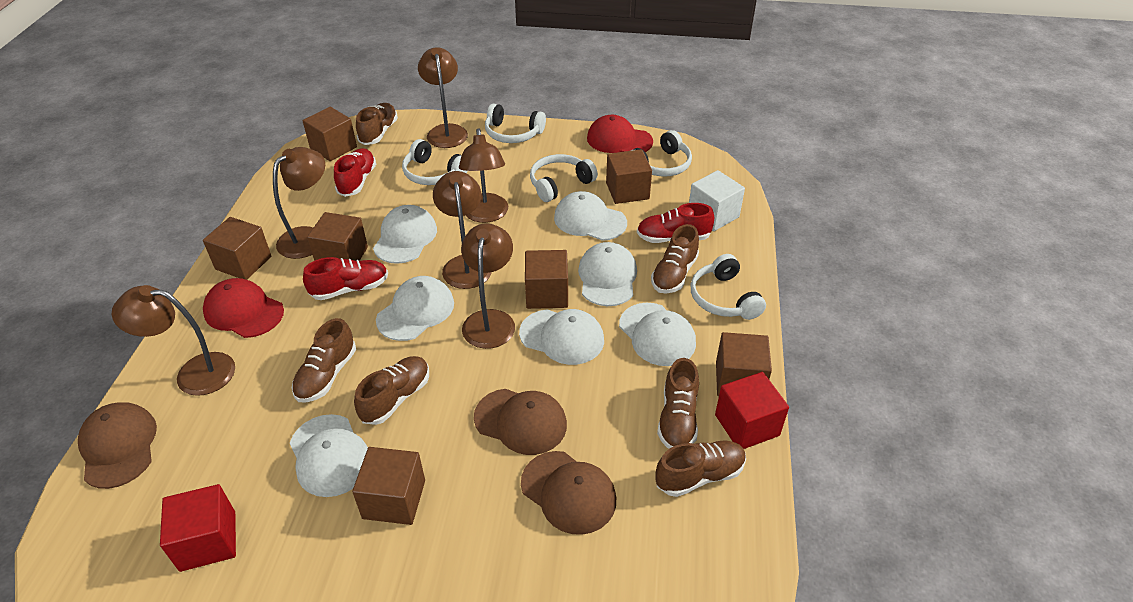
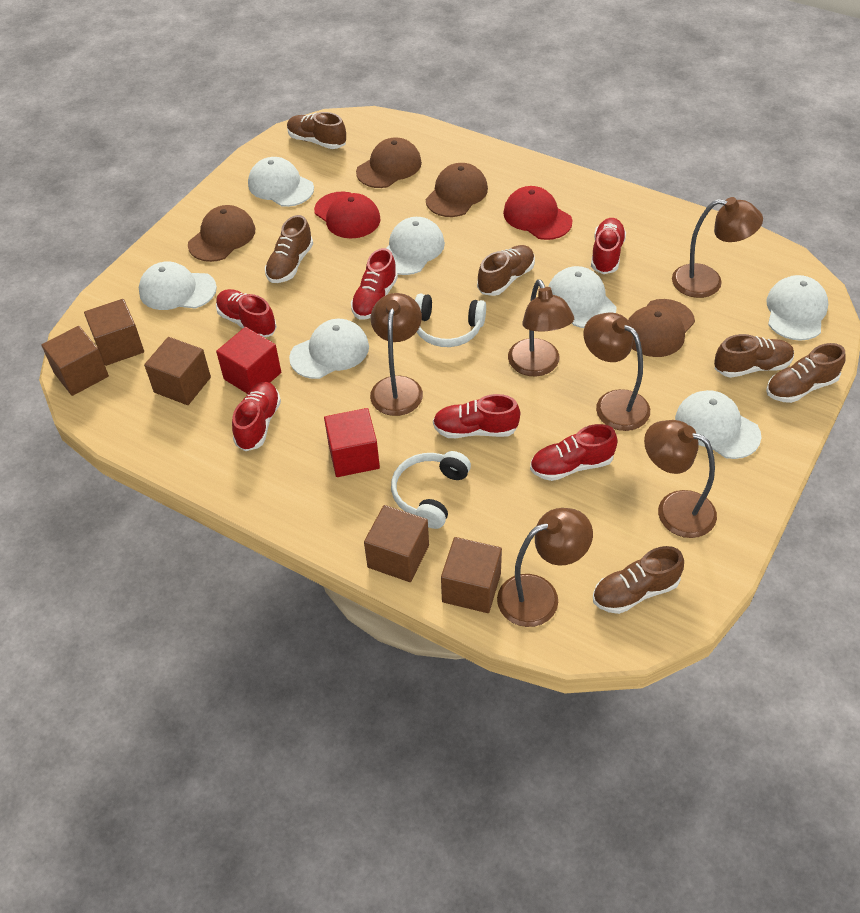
brown cap: 3 -> 4
brown cube: 7 -> 5
red shoe: 3 -> 6
white cube: 1 -> 0
white headphones: 5 -> 2

